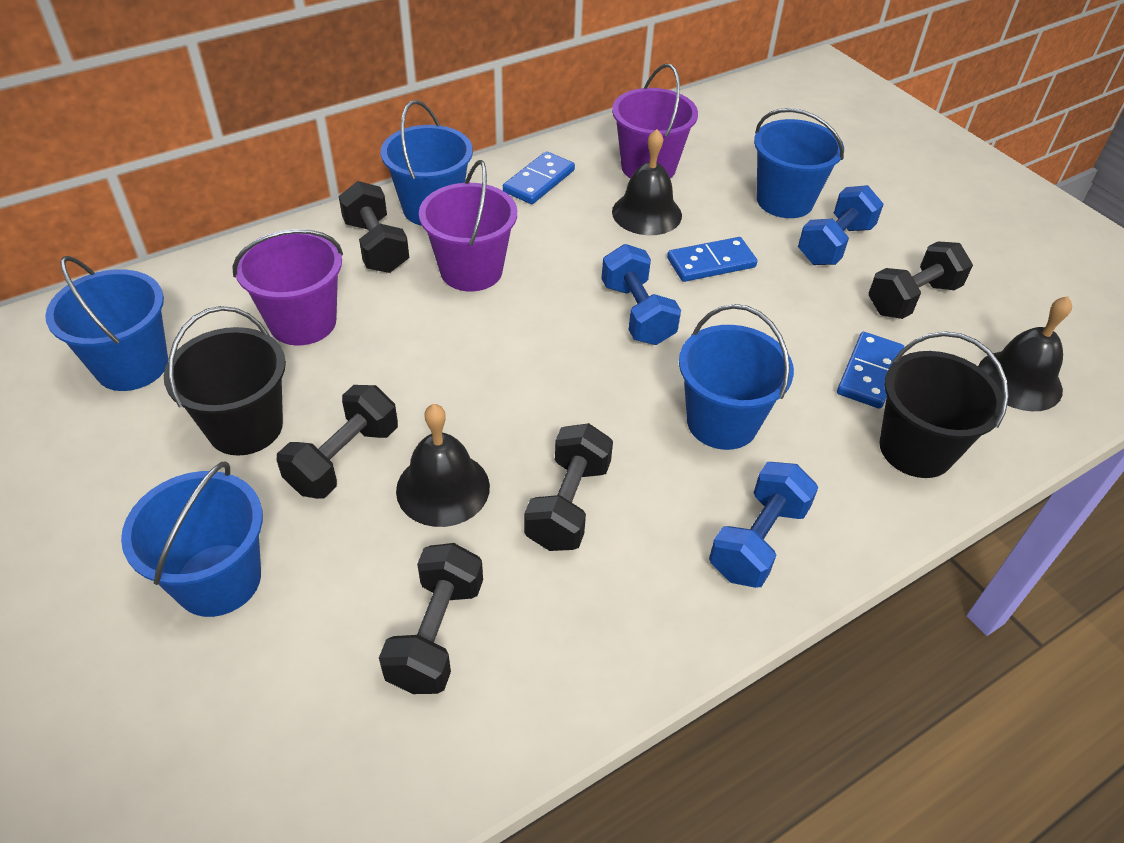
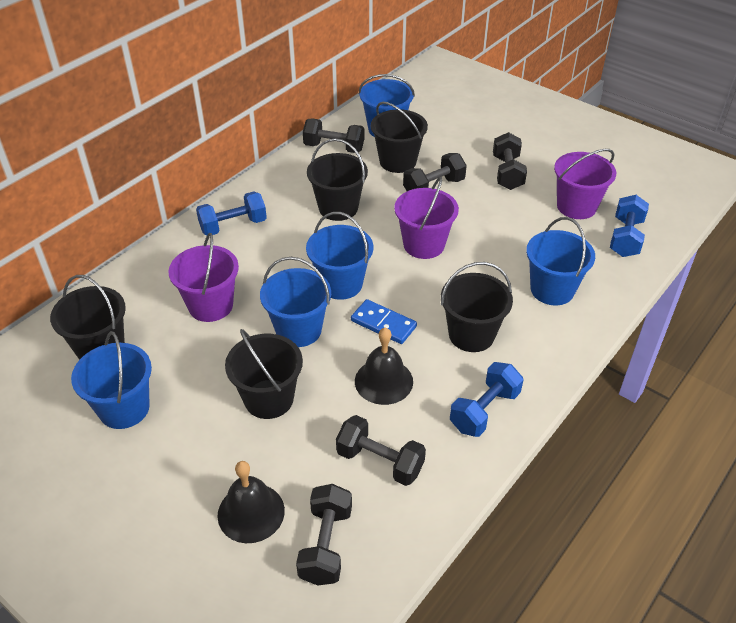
black bell: 3 -> 2
black bucket: 2 -> 5
blue domino: 3 -> 1

